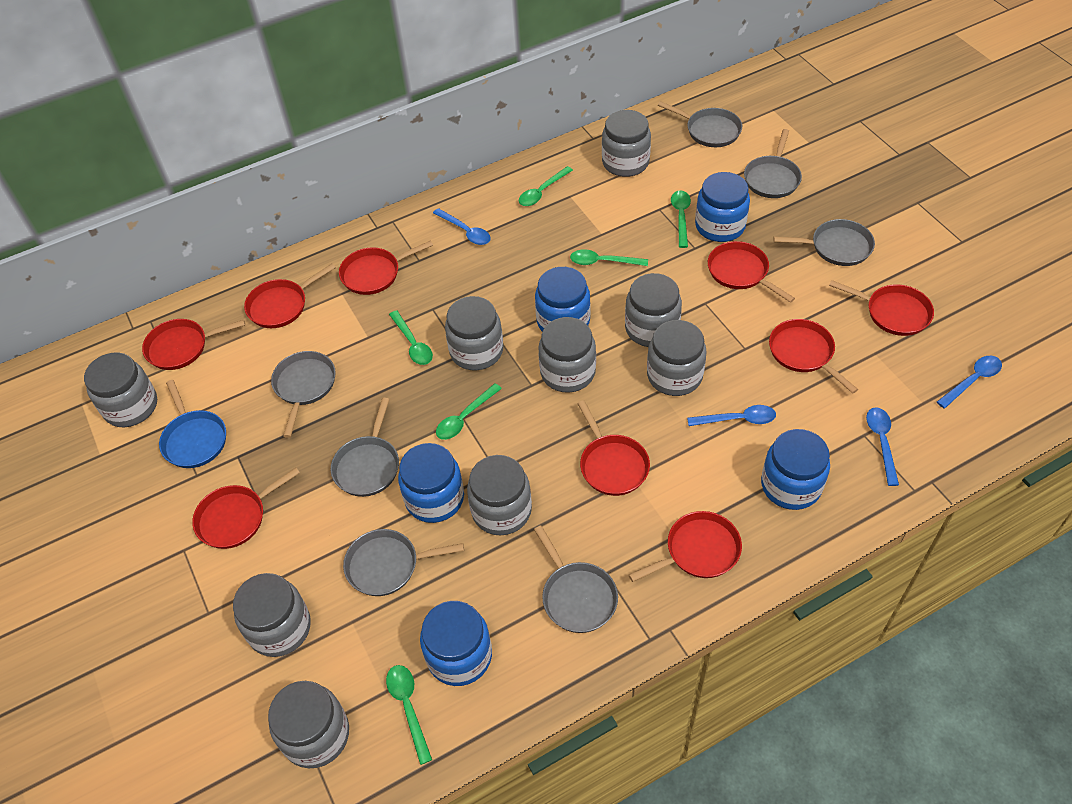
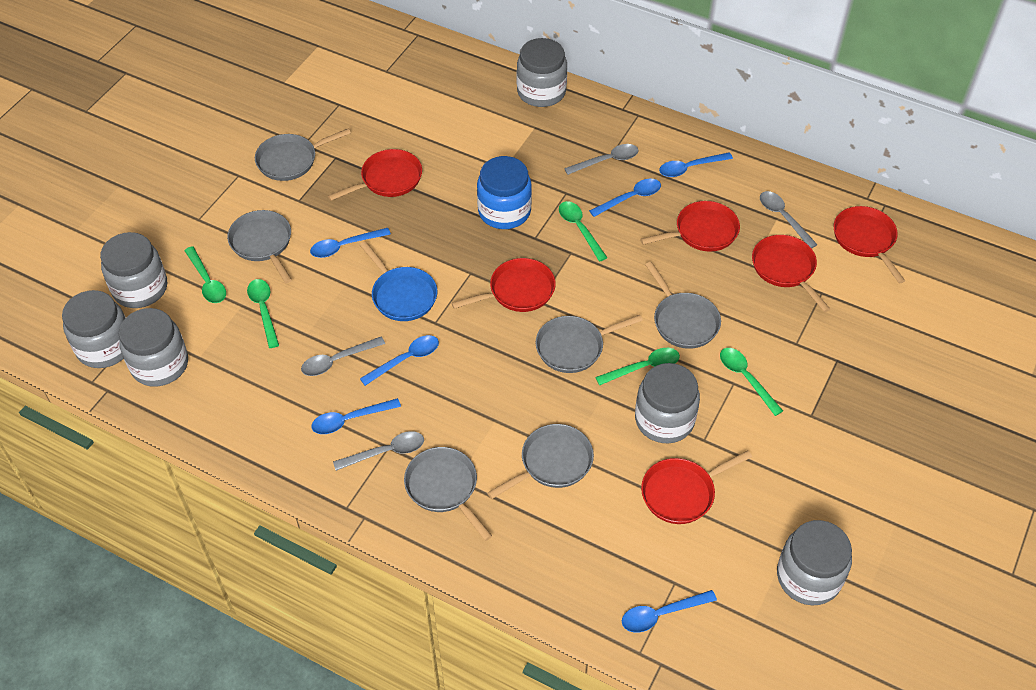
blue jar: 5 -> 1
blue spoon: 4 -> 6
green spoon: 6 -> 5
grey jar: 9 -> 6
grey pan: 7 -> 6
grey spoon: 0 -> 4
red pan: 9 -> 6

